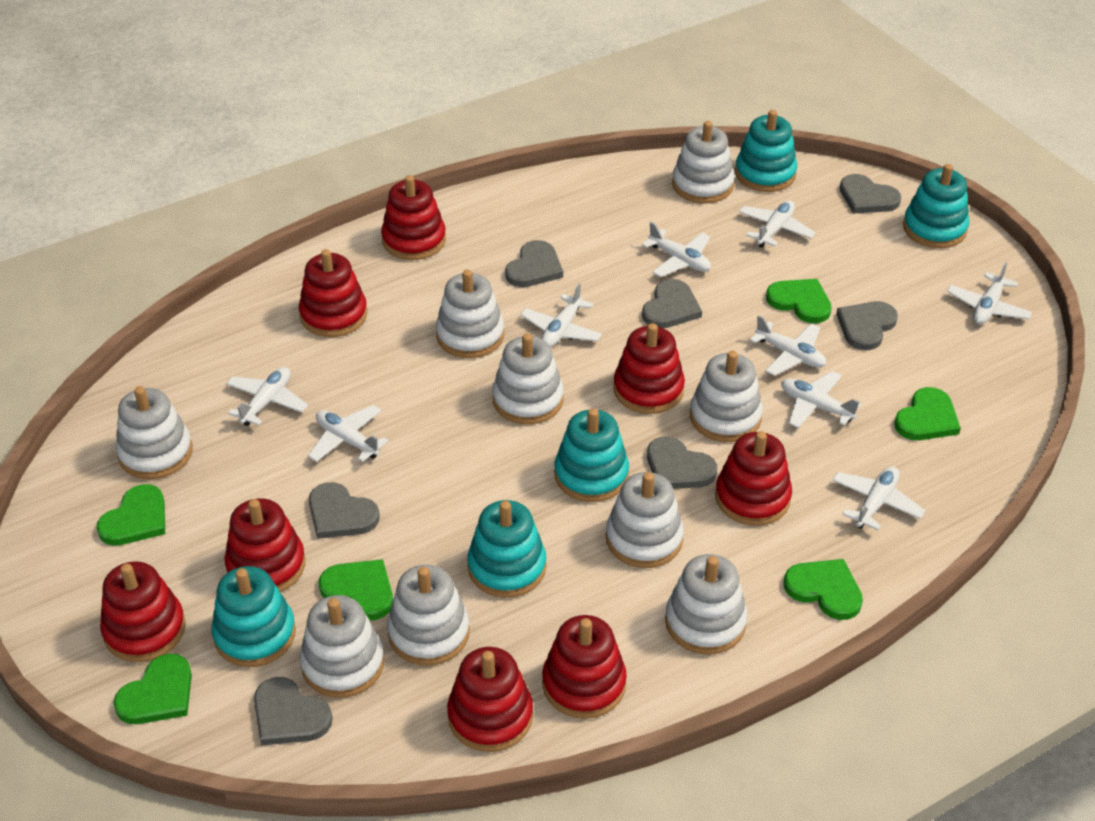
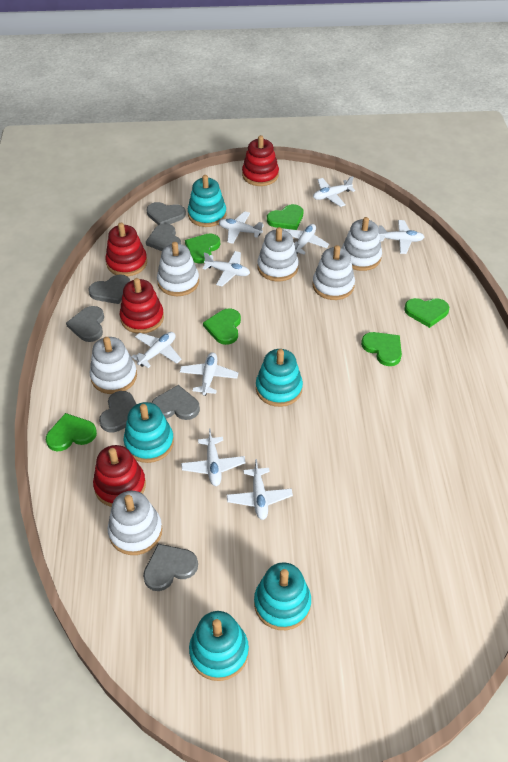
red stacking toy: 8 -> 4
white stacking toy: 9 -> 6

